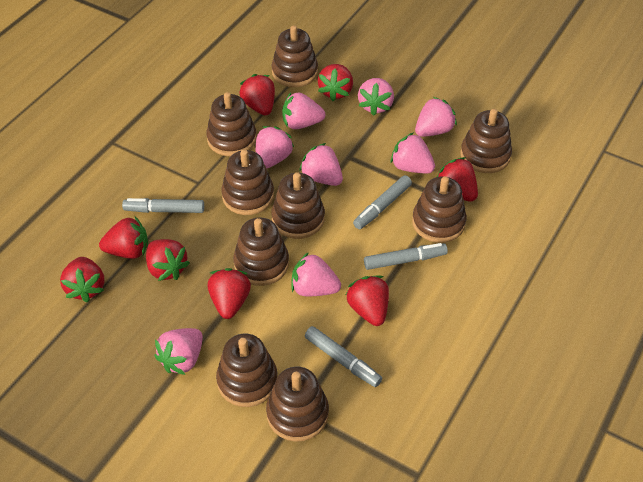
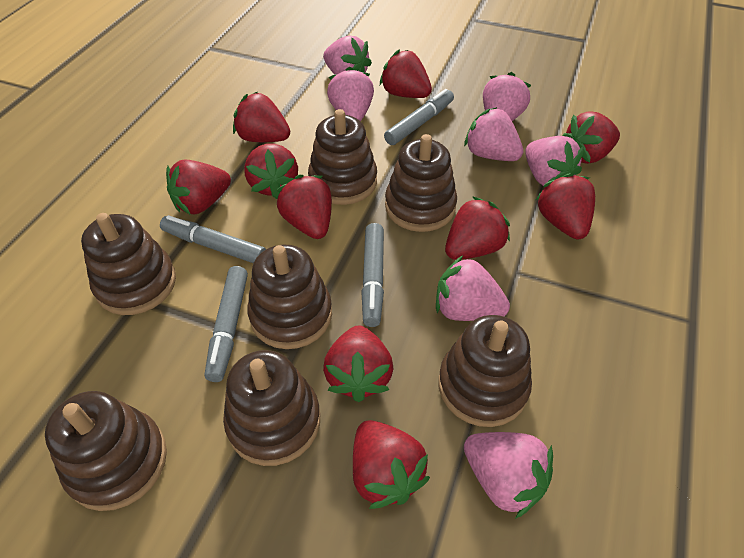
brown stacking toy: 9 -> 7
pink strawberry: 8 -> 7
red strawberry: 8 -> 10

